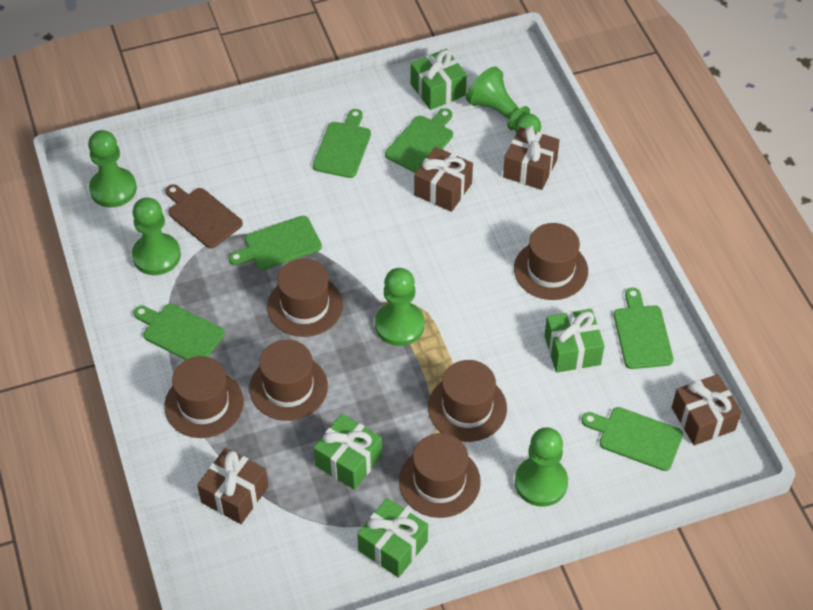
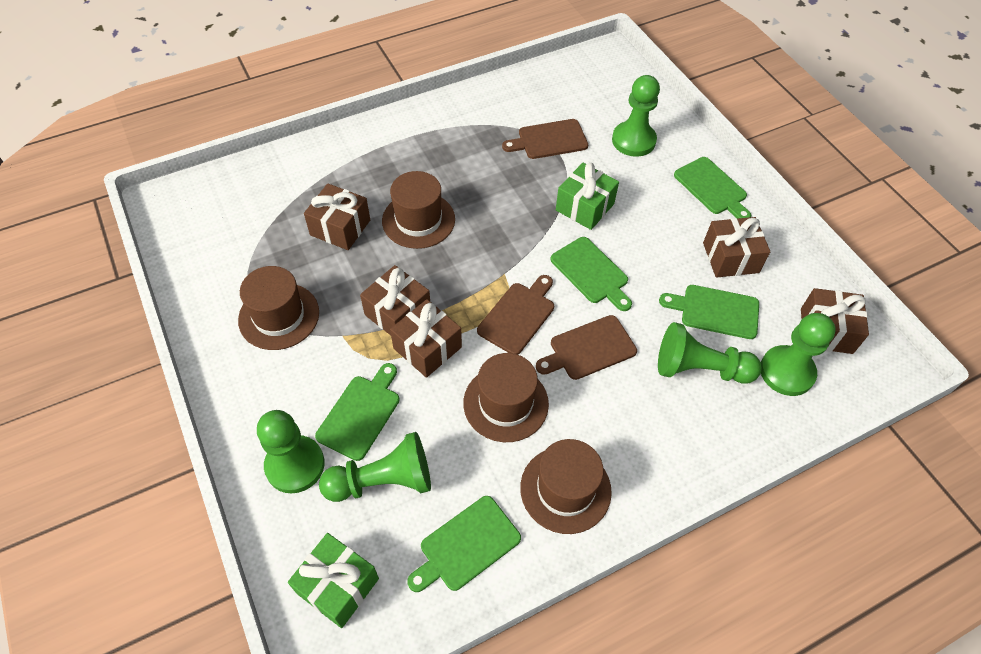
brown cutting board: 1 -> 3
brown gift: 4 -> 5
brown hat: 6 -> 4
green cutting board: 6 -> 5
green gift: 4 -> 2

